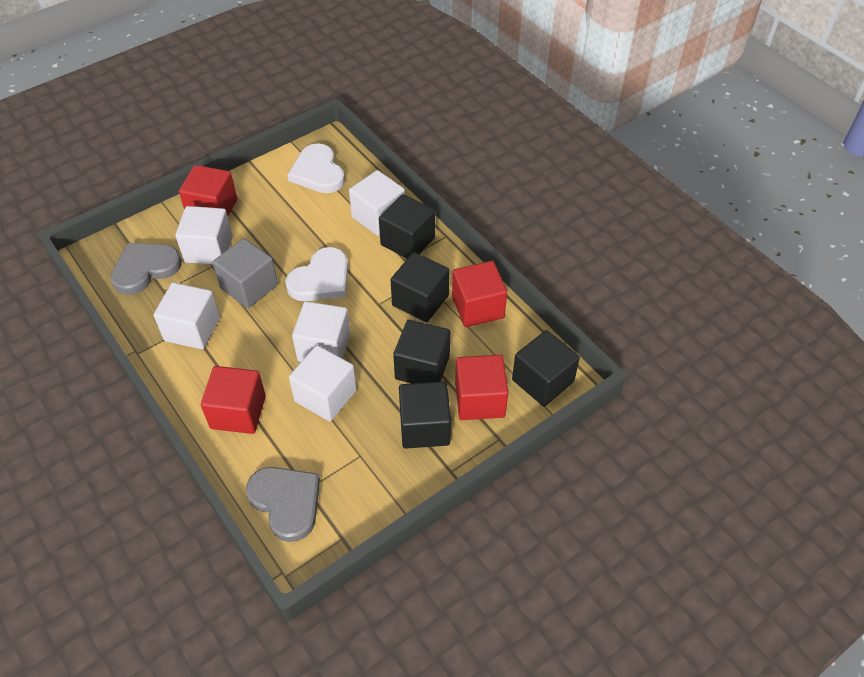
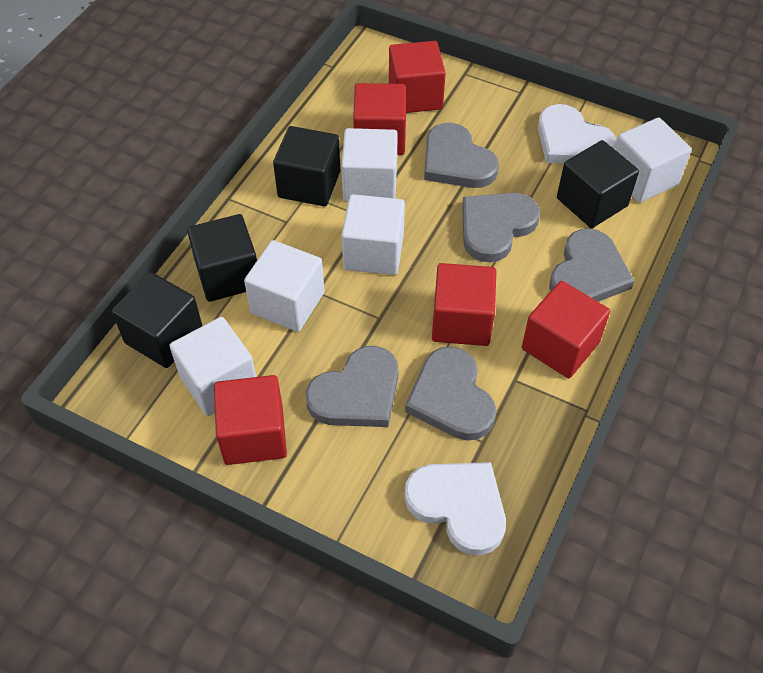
black cube: 5 -> 4
grey cube: 1 -> 0
grey heart: 2 -> 5
red cube: 4 -> 5

